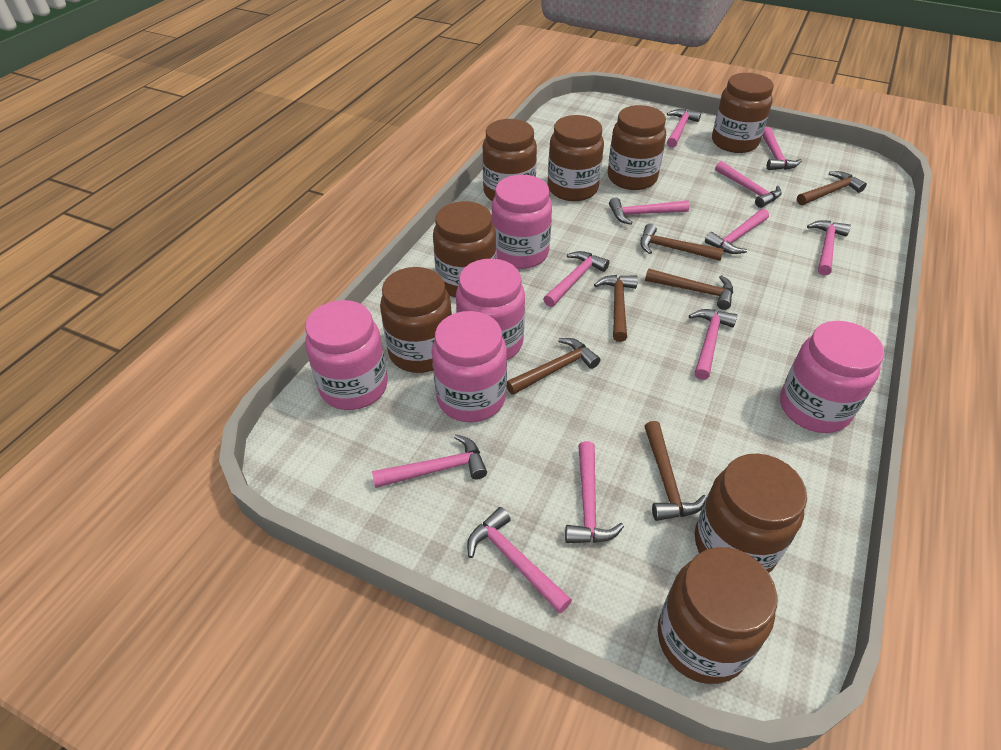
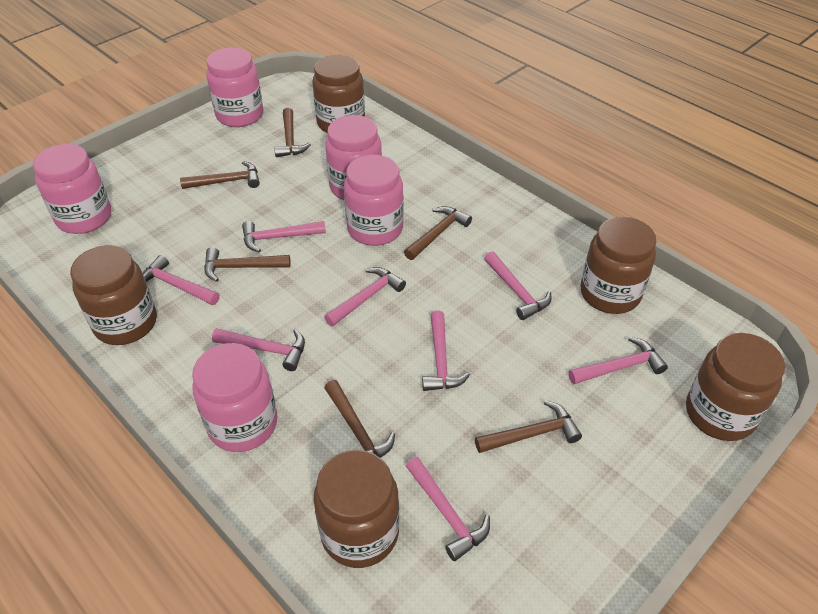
brown jar: 8 -> 5
pink hammer: 11 -> 8

